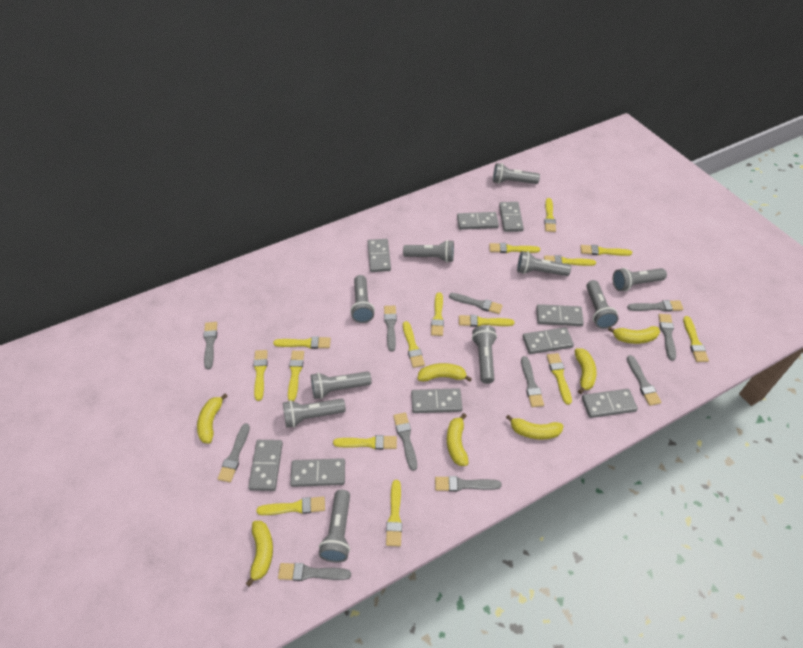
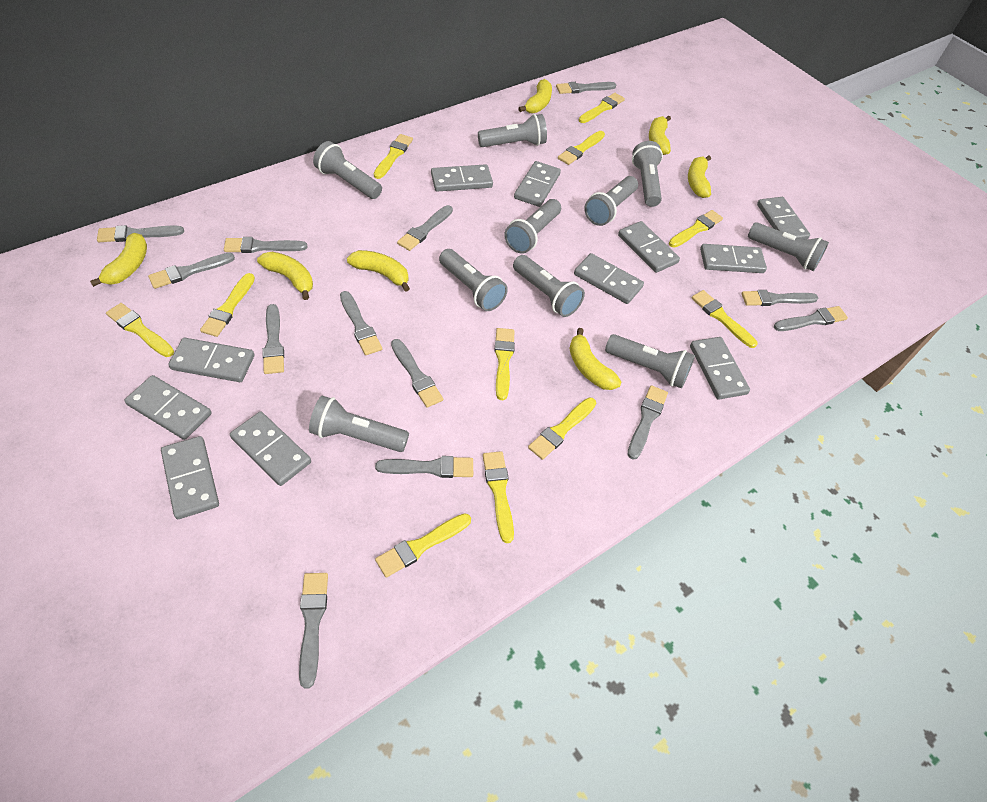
grey brush: 11 -> 13
grey domino: 9 -> 11
yellow brush: 15 -> 11

